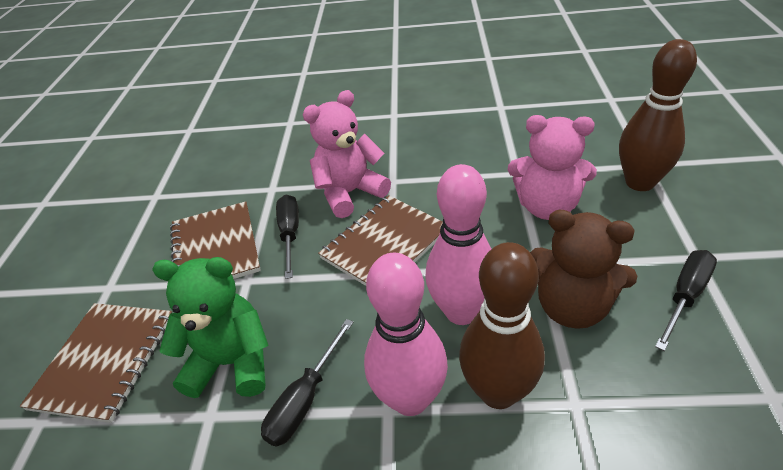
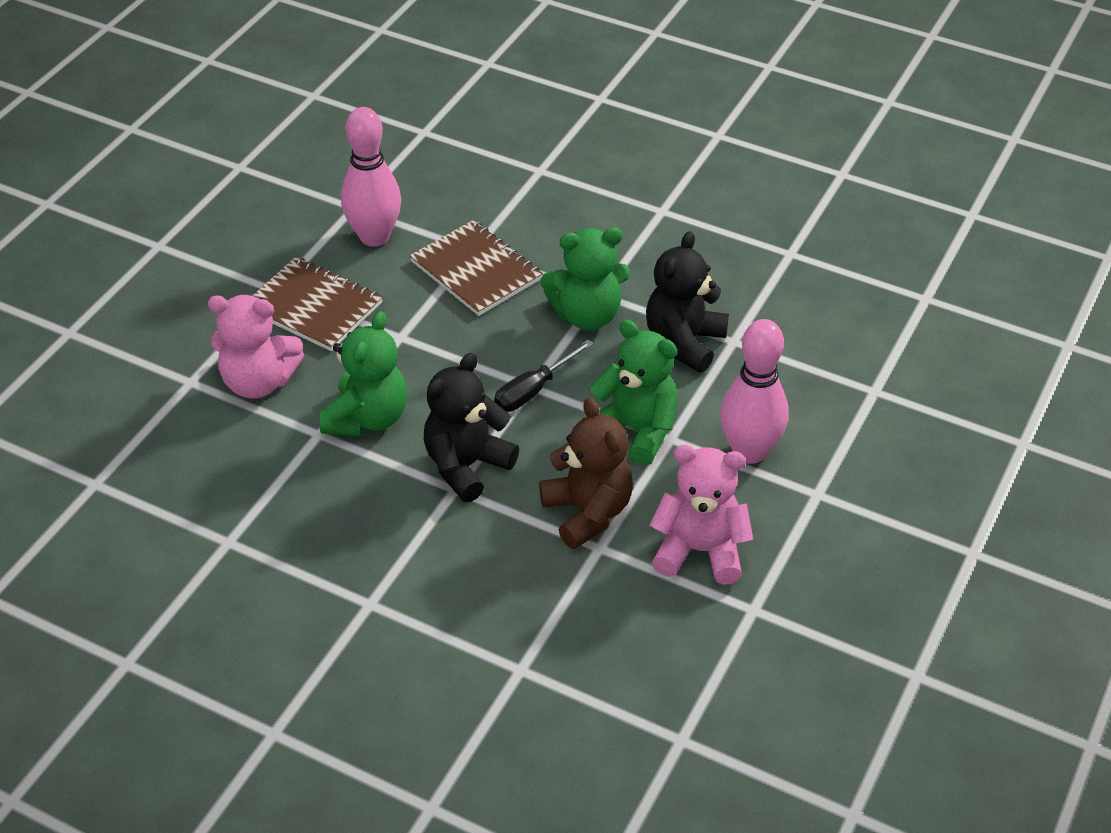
black screwdriver: 3 -> 1
black teddy bear: 0 -> 2
brown bowling pin: 2 -> 0
brown notebook: 3 -> 2
green teddy bear: 1 -> 3

